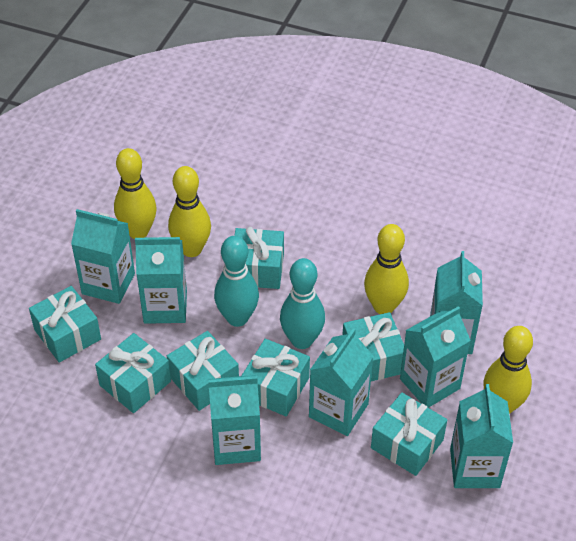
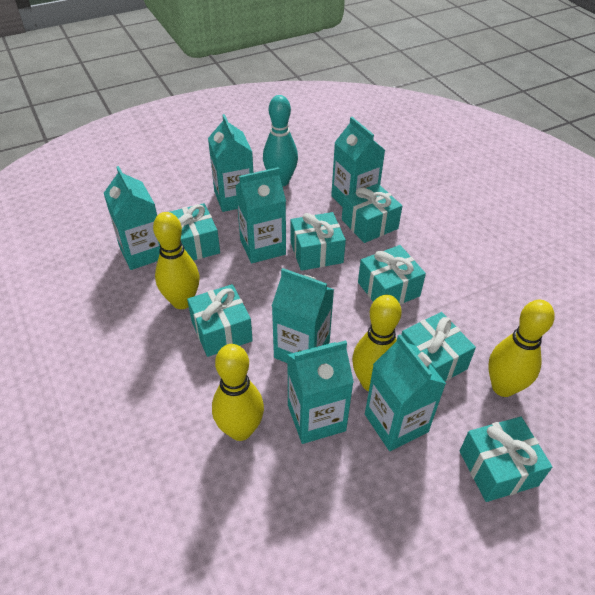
turquoise bowling pin: 2 -> 1

